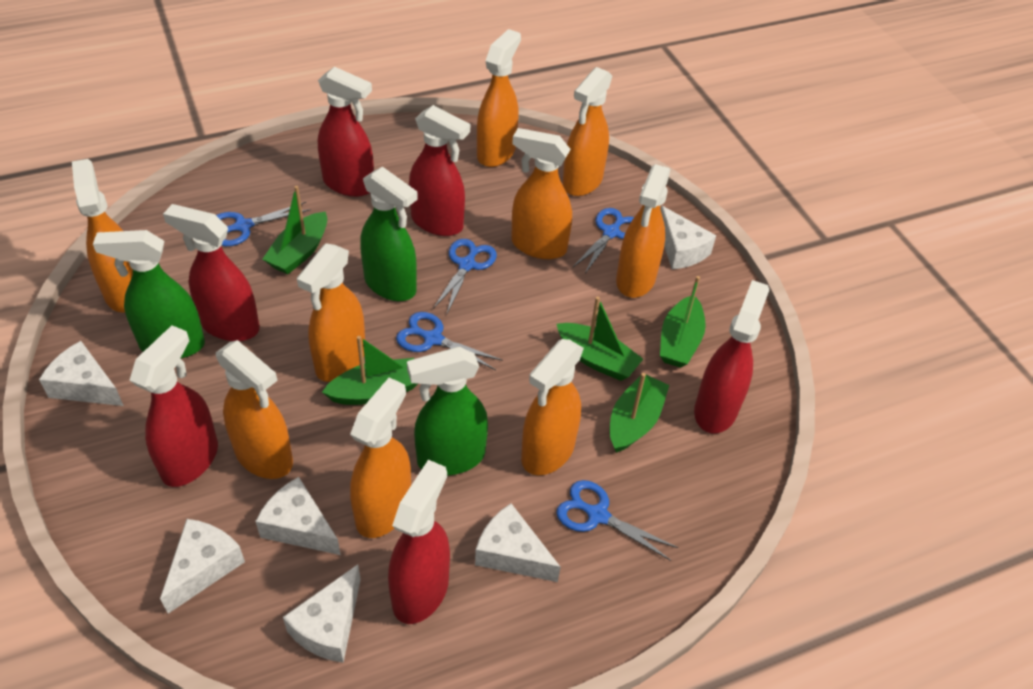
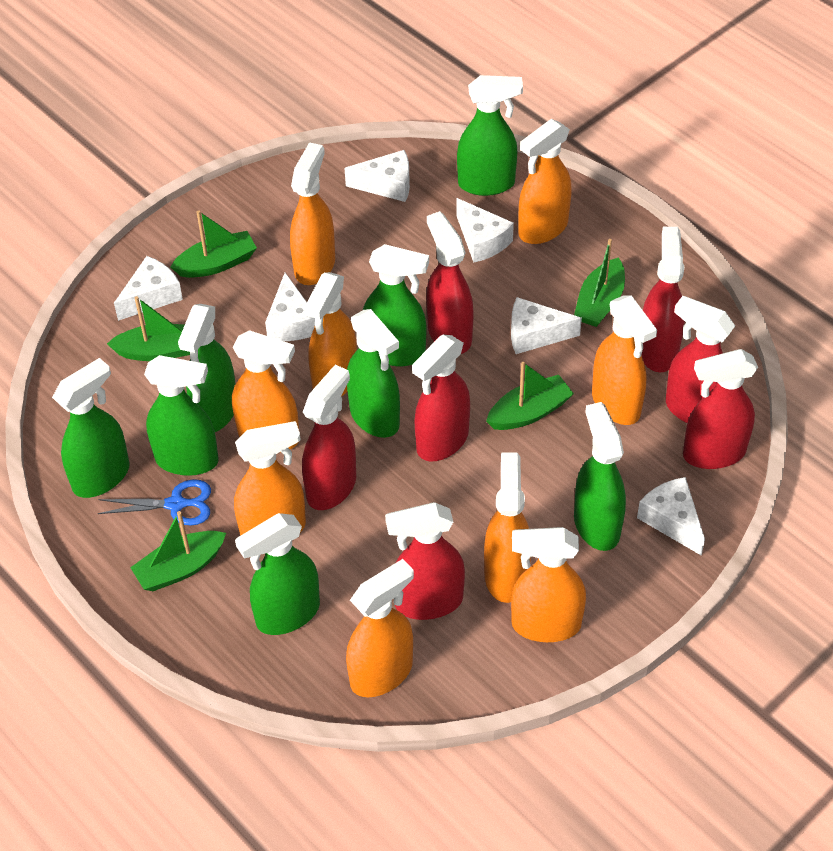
blue scissors: 5 -> 1
green spray bottle: 3 -> 8
red spray bottle: 6 -> 7

